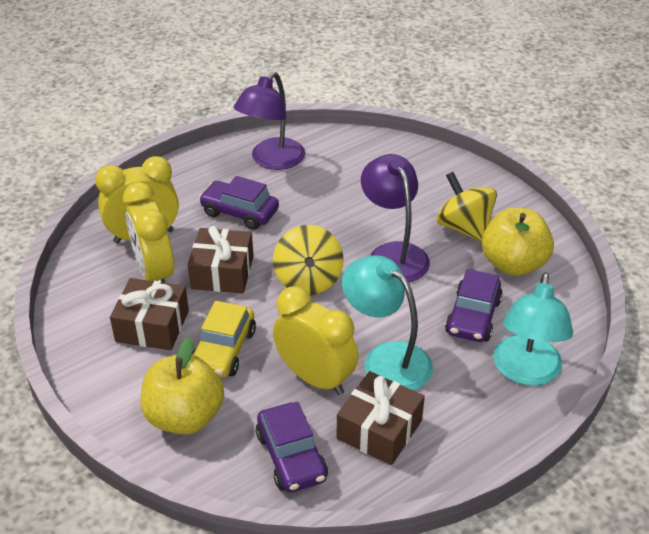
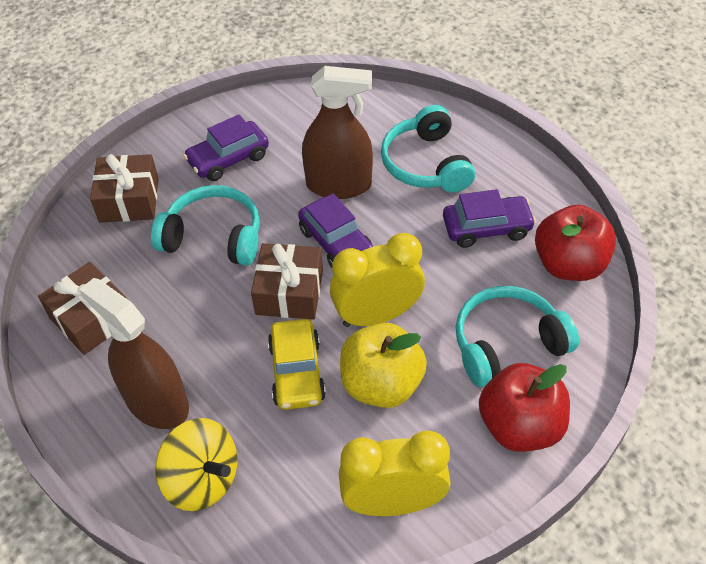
brown spray bottle: 0 -> 2
purple lamp: 2 -> 0
red apple: 0 -> 2
turquoise headphones: 0 -> 3
turquoise lamp: 2 -> 0
yellow apple: 2 -> 1
yellow clock: 3 -> 2
yellow spinning top: 2 -> 1

